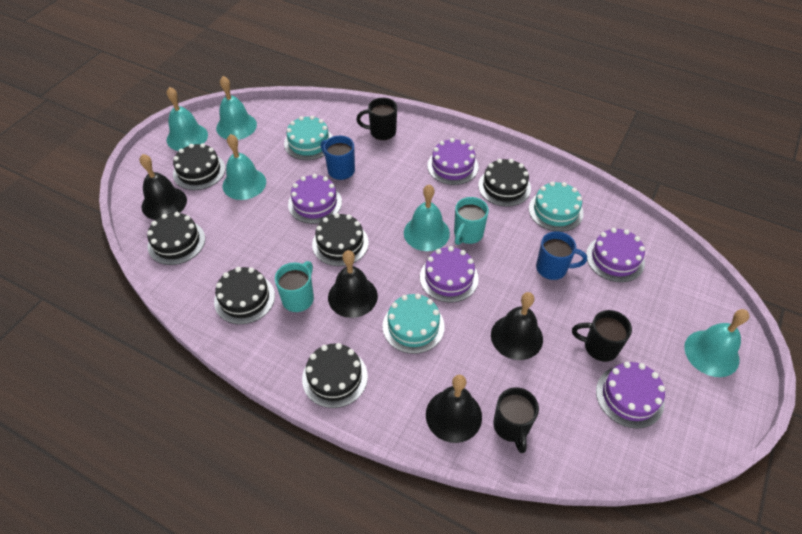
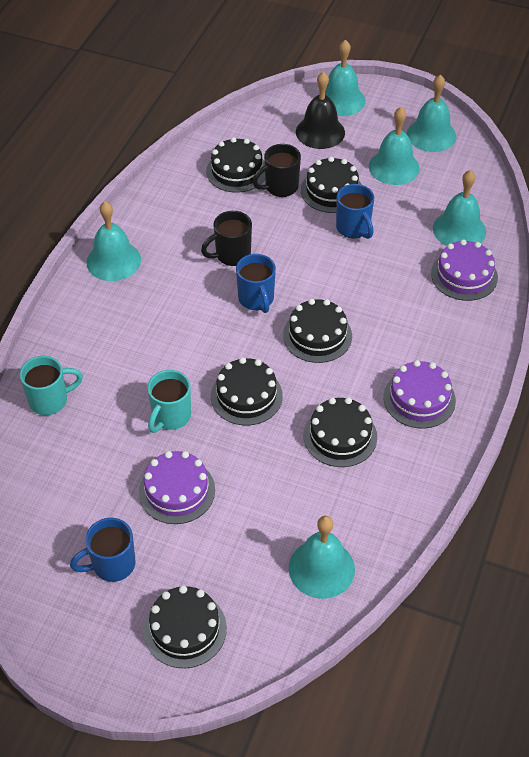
black bell: 4 -> 1
black mug: 3 -> 2
blue mug: 2 -> 3
purple cake: 5 -> 3
turquoise bell: 5 -> 6
turquoise cake: 3 -> 0

